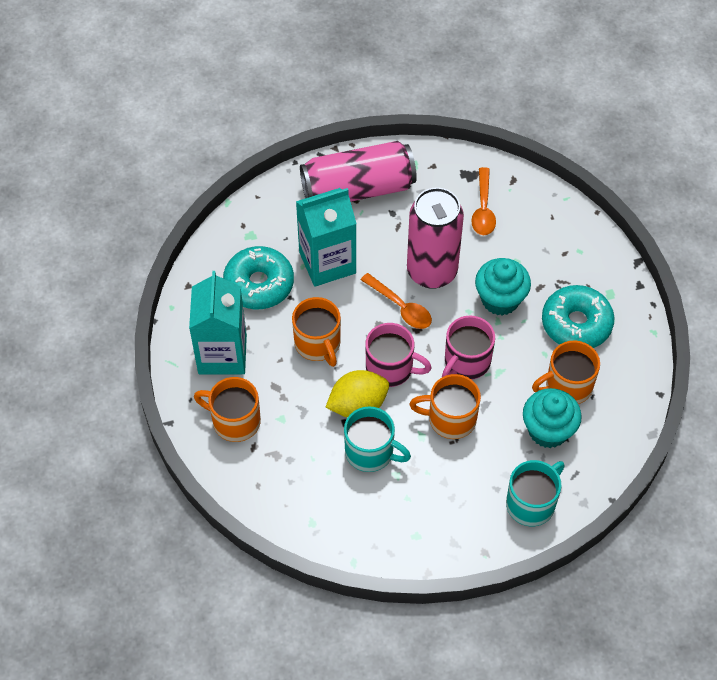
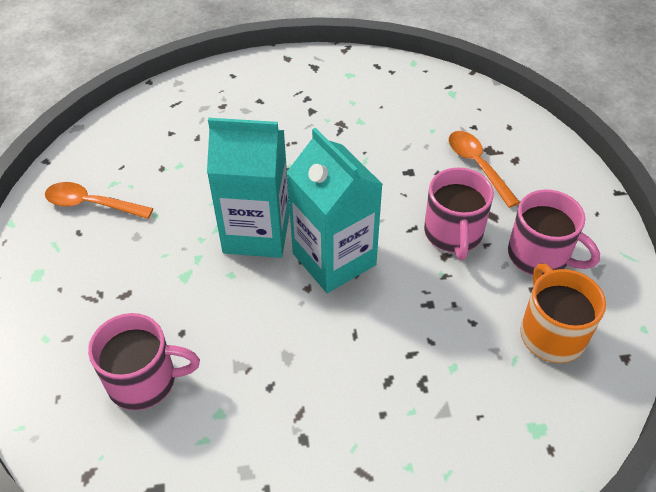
orange mug: 4 -> 1
pink can: 2 -> 0
pink mug: 2 -> 3
turquoise cupcake: 2 -> 0
turquoise donut: 2 -> 0
turquoise mug: 2 -> 0
yellow lemon: 1 -> 0

